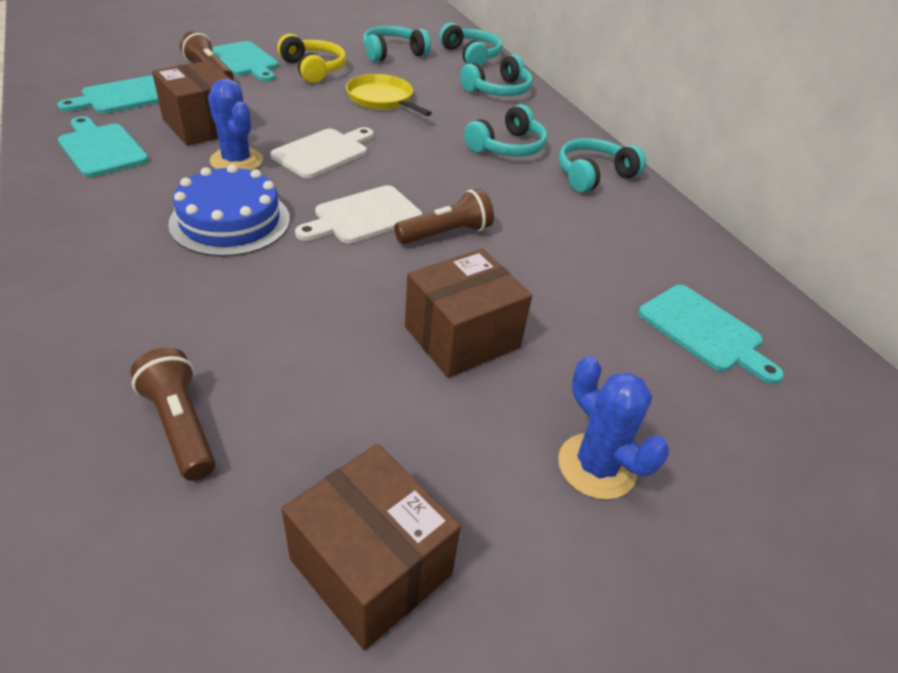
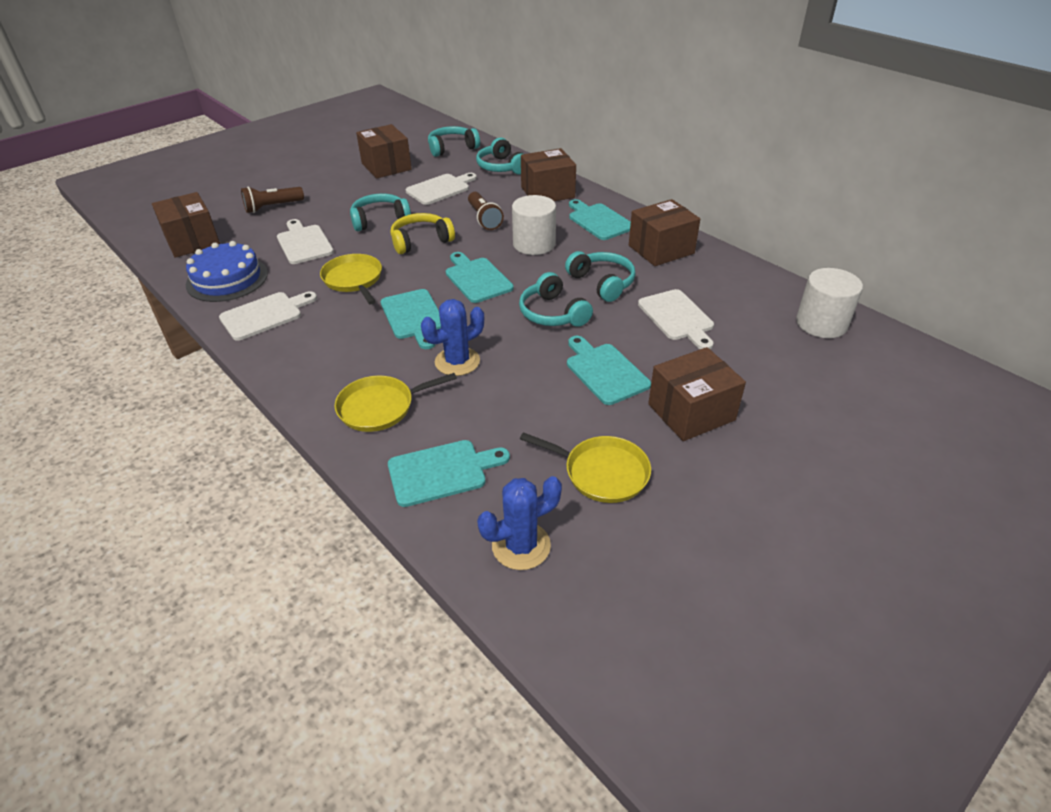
brown box: 3 -> 5
brown flashlight: 3 -> 2
turquoise cutting board: 4 -> 5
white cutting board: 2 -> 4
white cylinder: 0 -> 2
yellow pan: 1 -> 3

